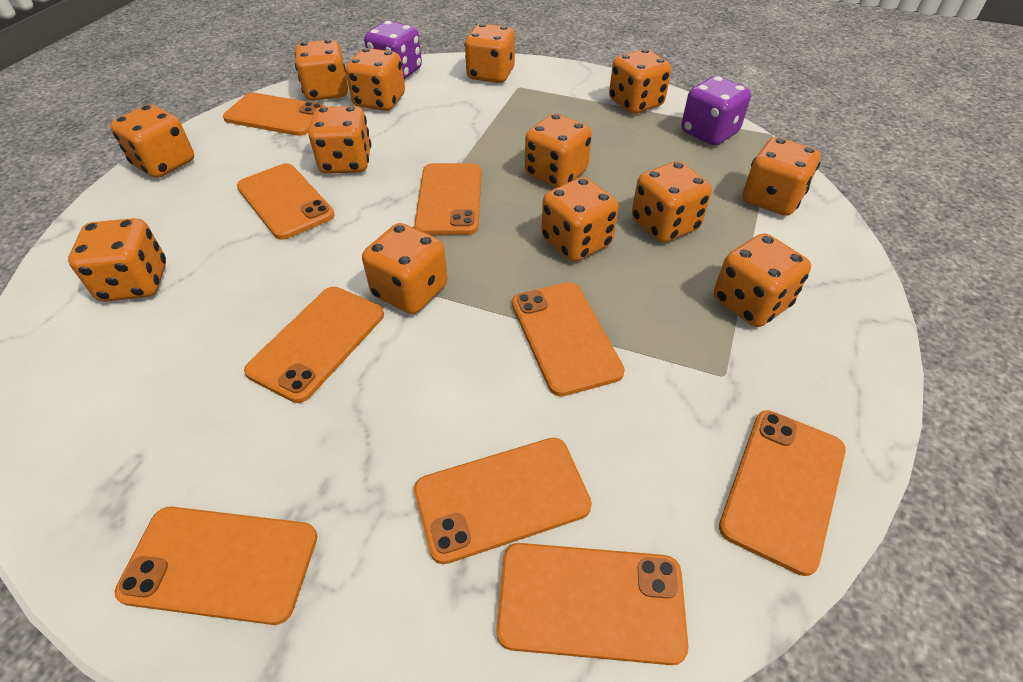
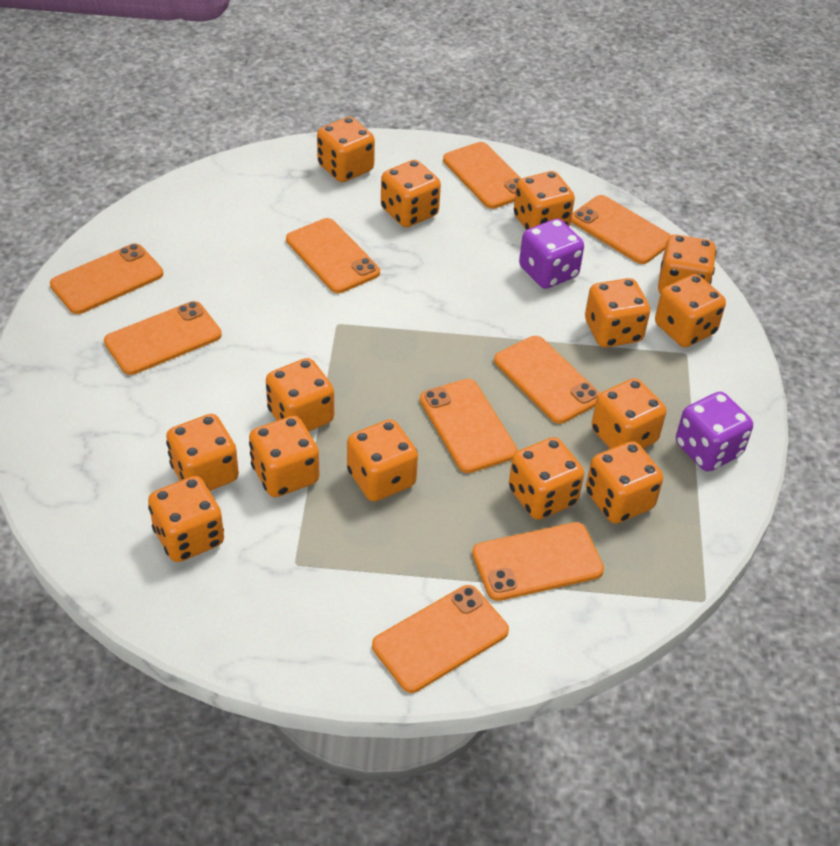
orange dice: 13 -> 14

